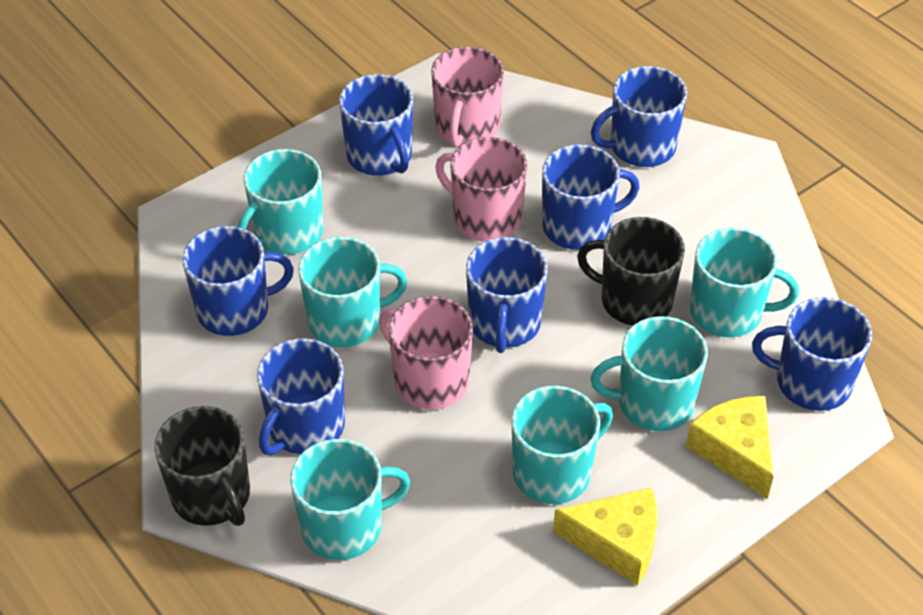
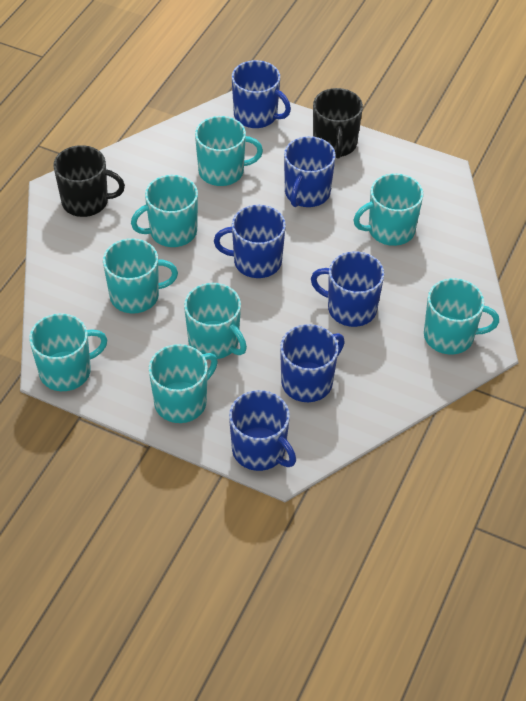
blue mug: 7 -> 6
pink mug: 3 -> 0
turquoise mug: 6 -> 8
yellow cheese: 2 -> 0

